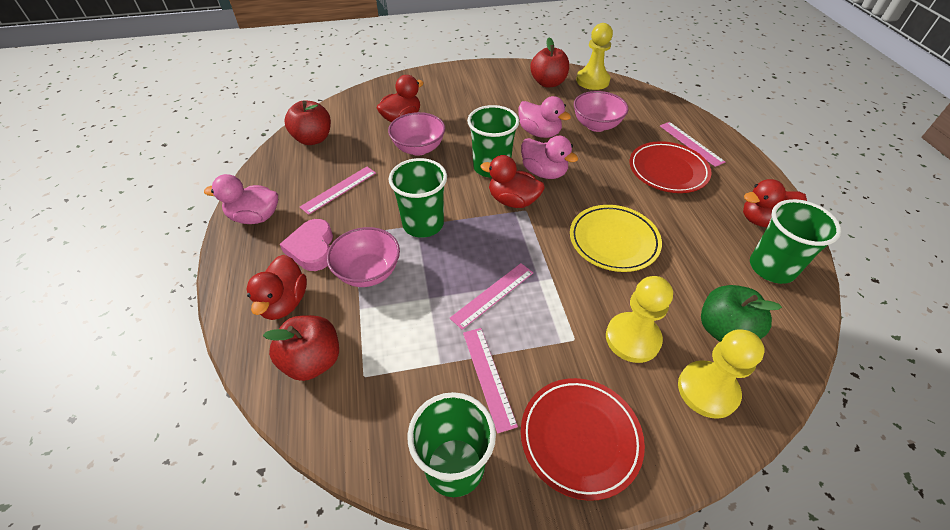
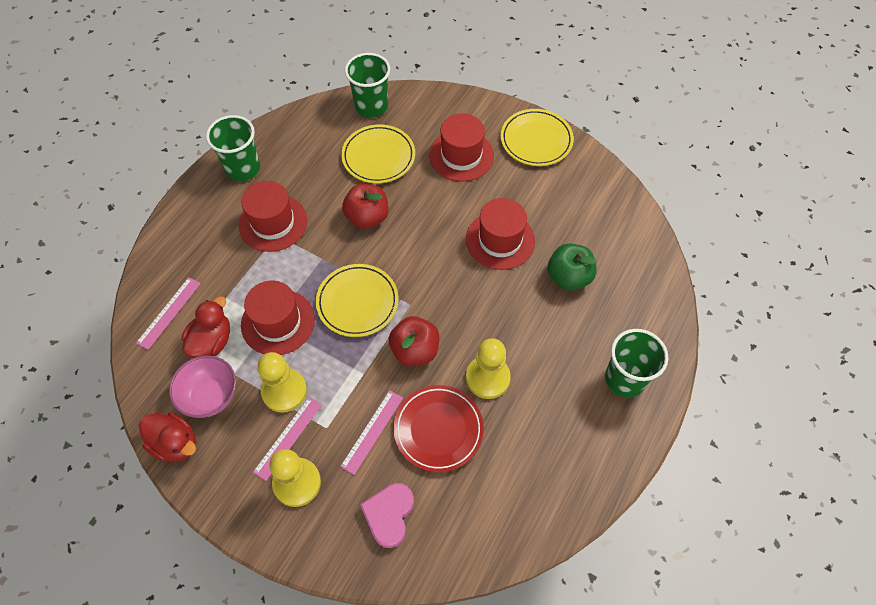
green cup: 4 -> 3
pink bowl: 3 -> 1
pink duck: 3 -> 0
pink ruler: 4 -> 3
red apple: 3 -> 2
red duck: 4 -> 2
red hat: 0 -> 4
red plate: 2 -> 1
yellow plate: 1 -> 3

